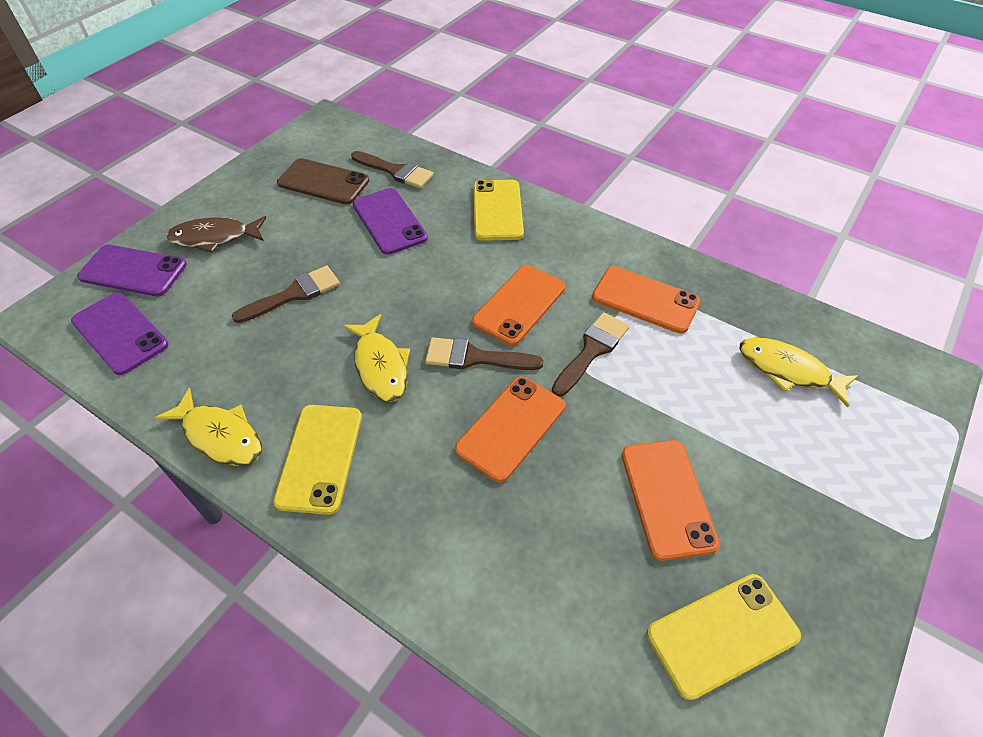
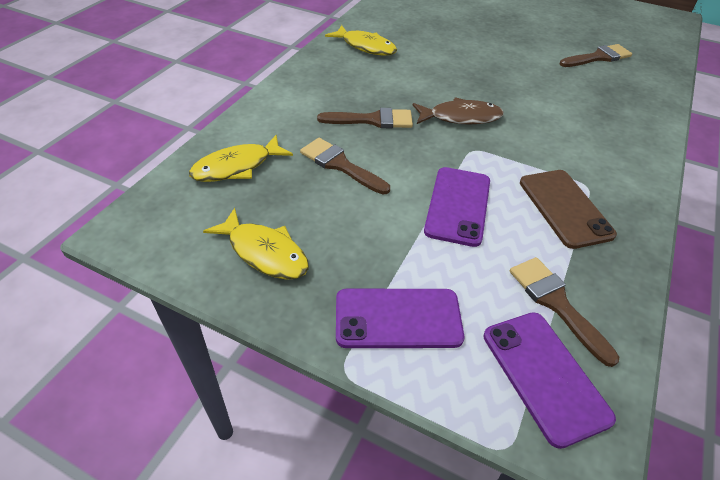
orange phone: 4 -> 0
yellow phone: 3 -> 0

